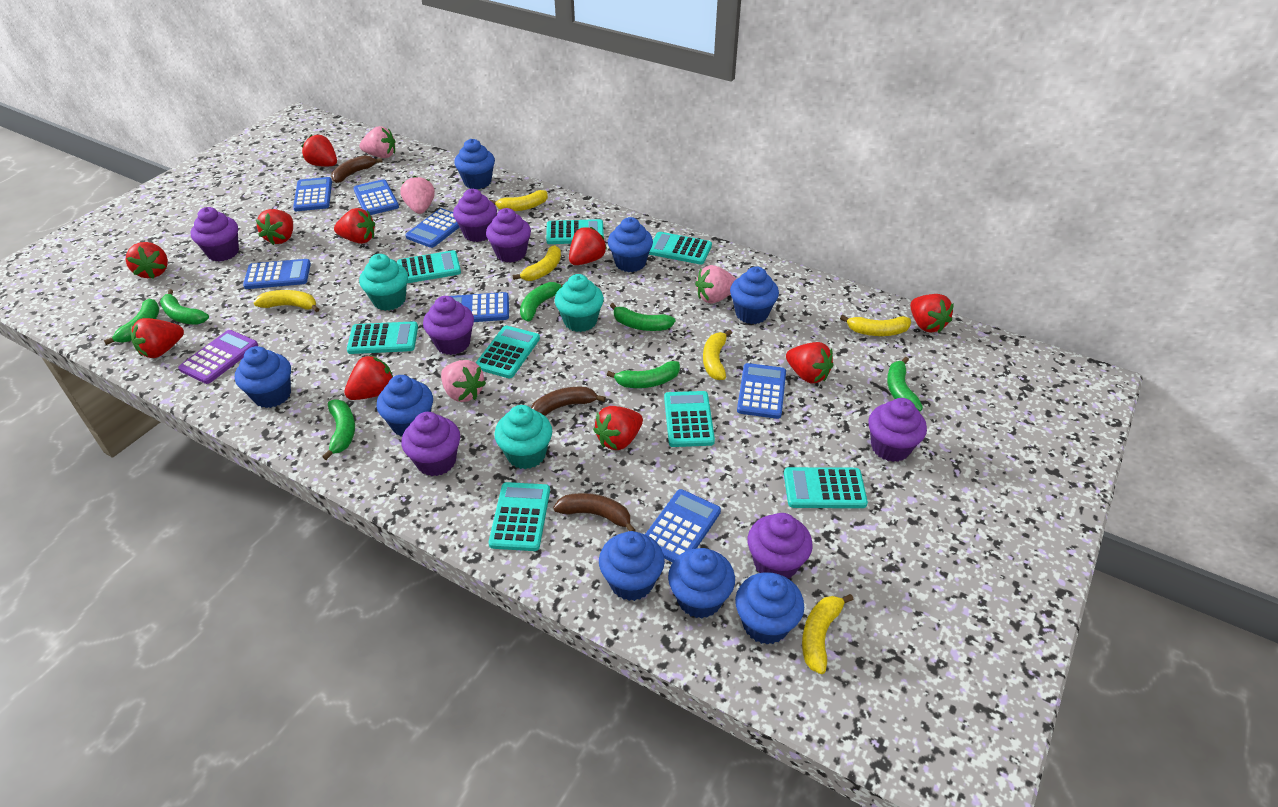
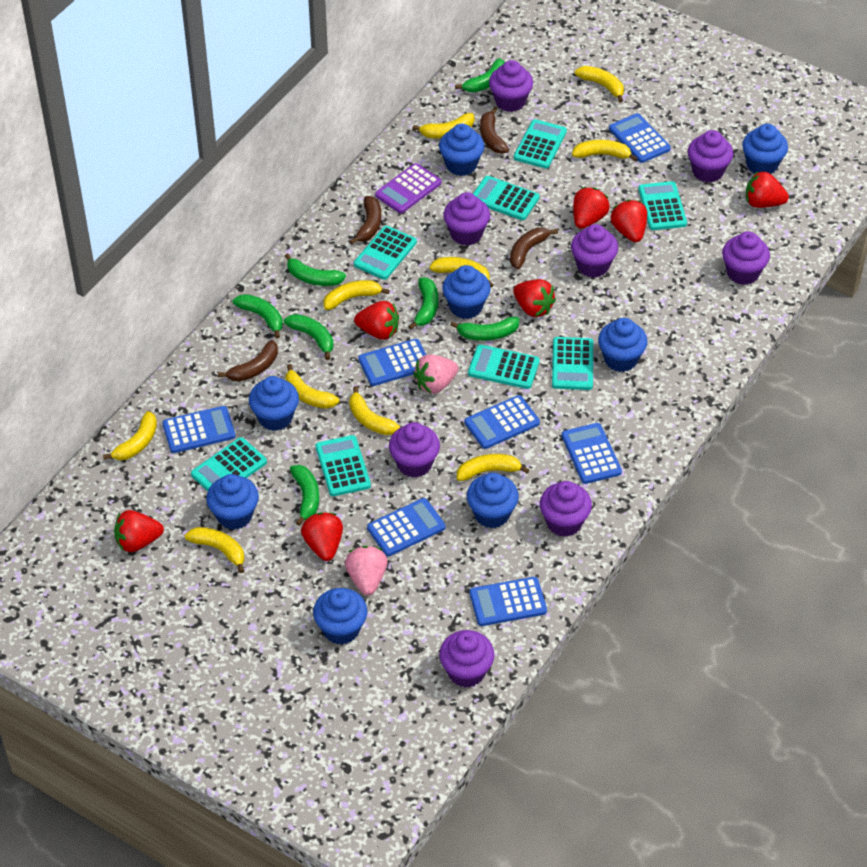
brown banana: 3 -> 4
pink strawberry: 4 -> 2
purple cupcake: 7 -> 8
red strawberry: 10 -> 7
turquoise cupcake: 3 -> 0
yellow banana: 6 -> 10

